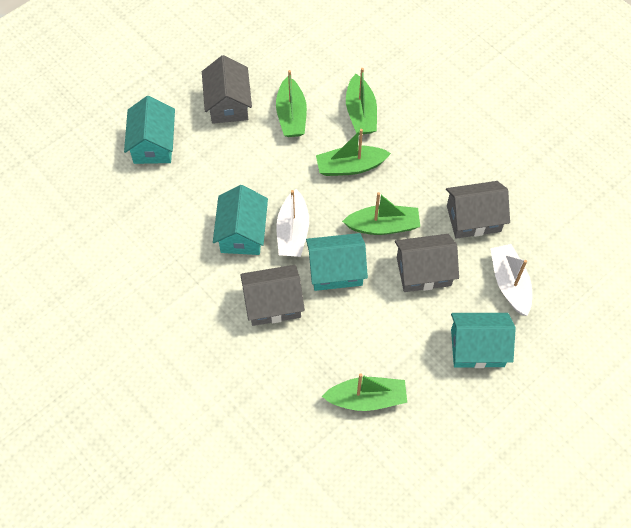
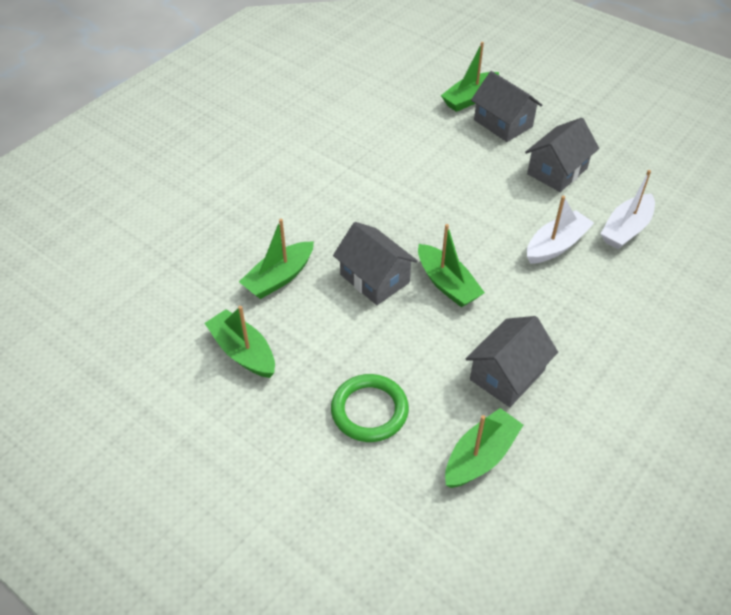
green ring: 0 -> 1
turquoise house: 4 -> 0

